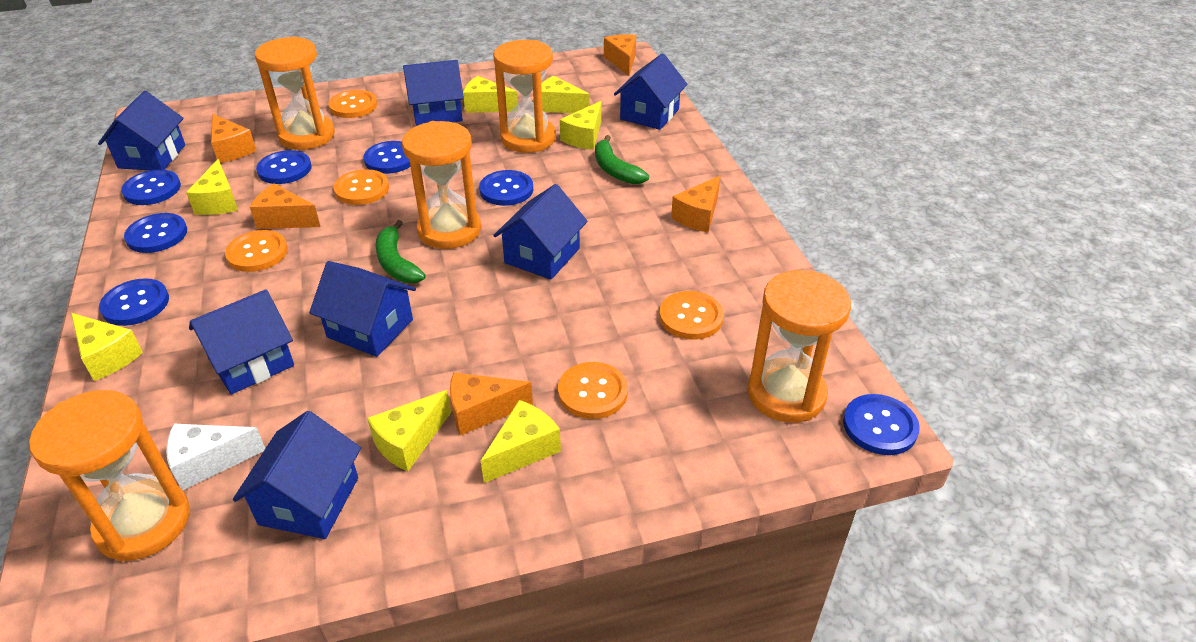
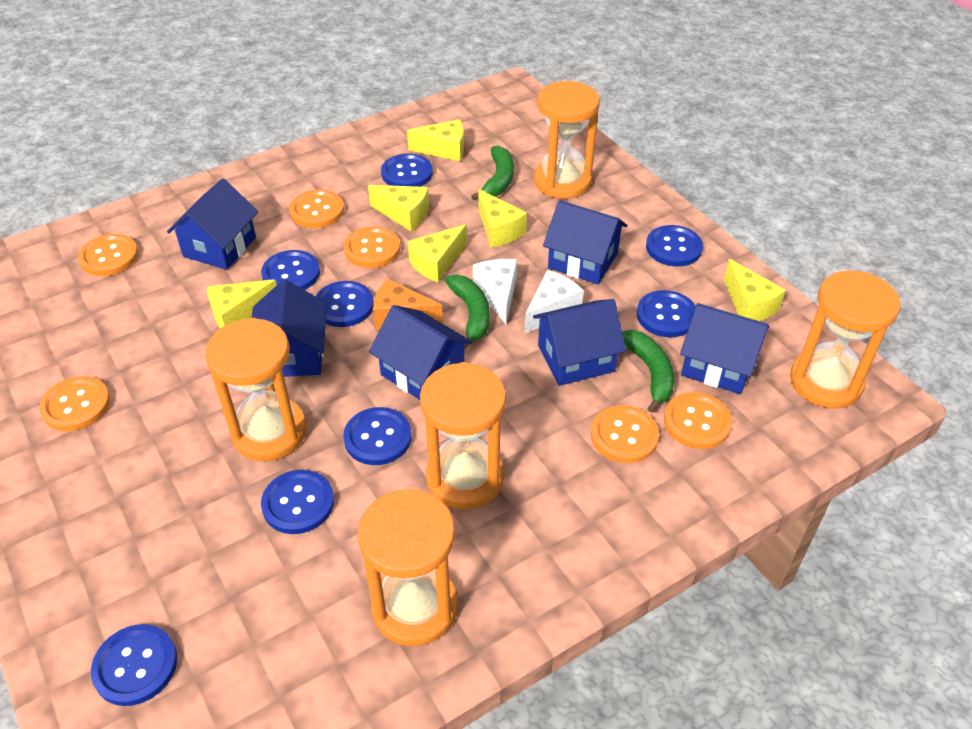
blue button: 7 -> 8
blue house: 7 -> 6
green banana: 2 -> 3
orange button: 5 -> 6
orange cheese: 5 -> 1
white cheese: 1 -> 2
yellow cheese: 7 -> 6

